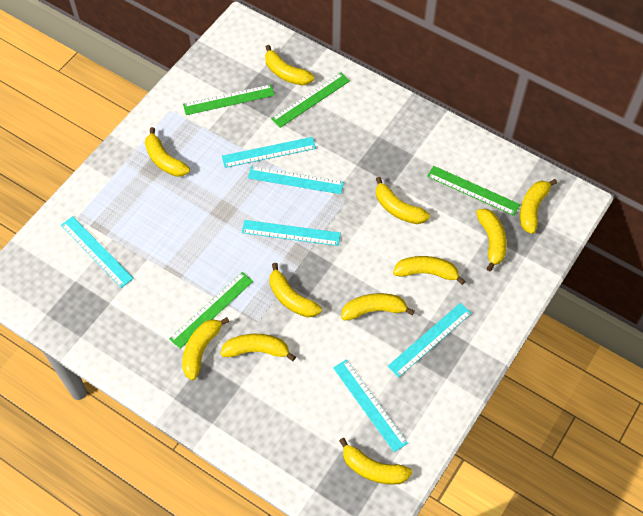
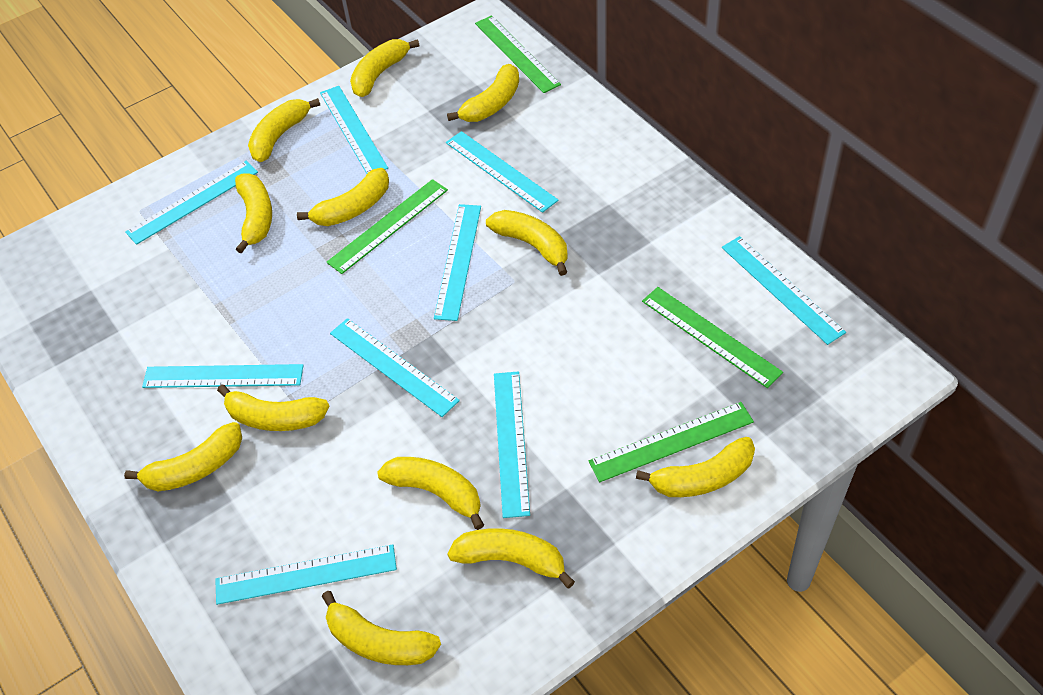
turquoise ruler: 6 -> 9
yellow banana: 11 -> 12

